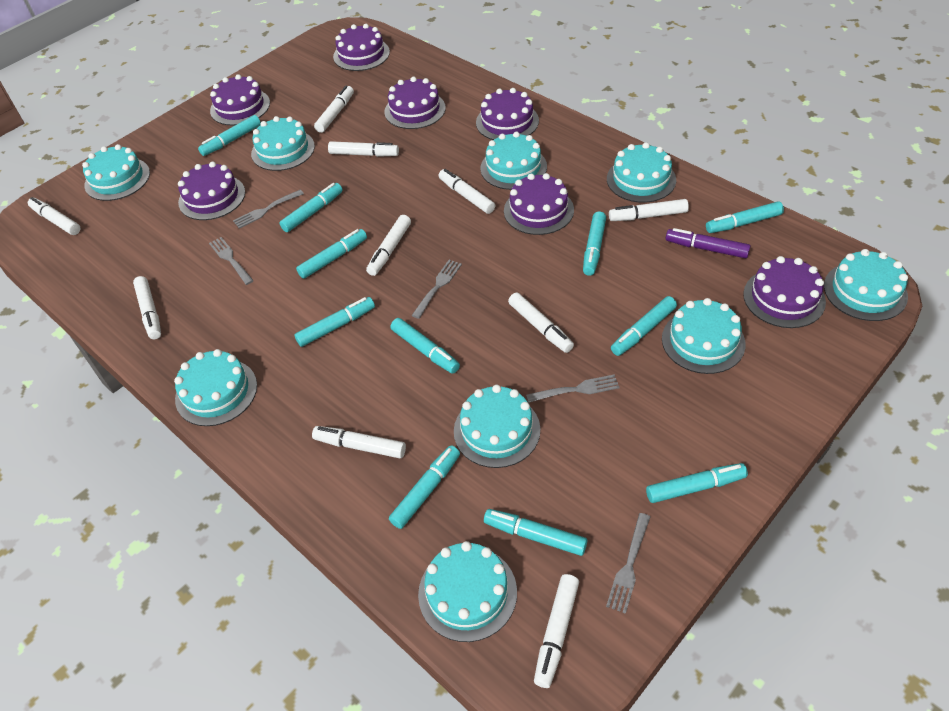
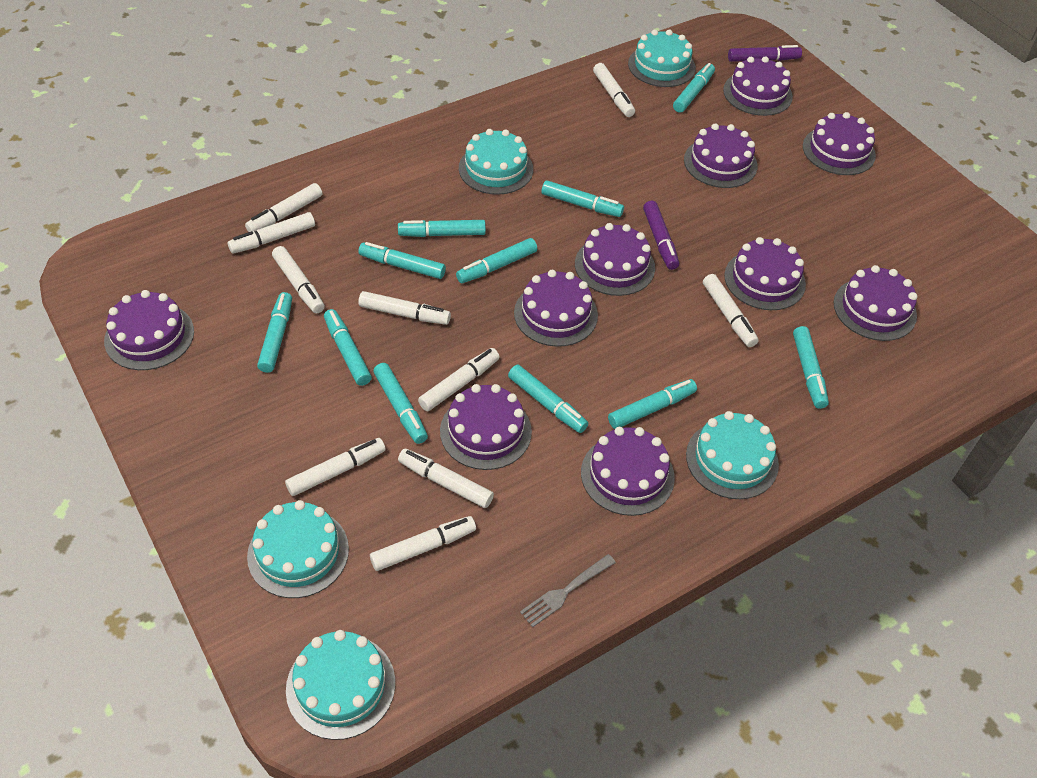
grey fork: 5 -> 1
purple cake: 7 -> 10
purple marker: 1 -> 2
turquoise cake: 9 -> 5

